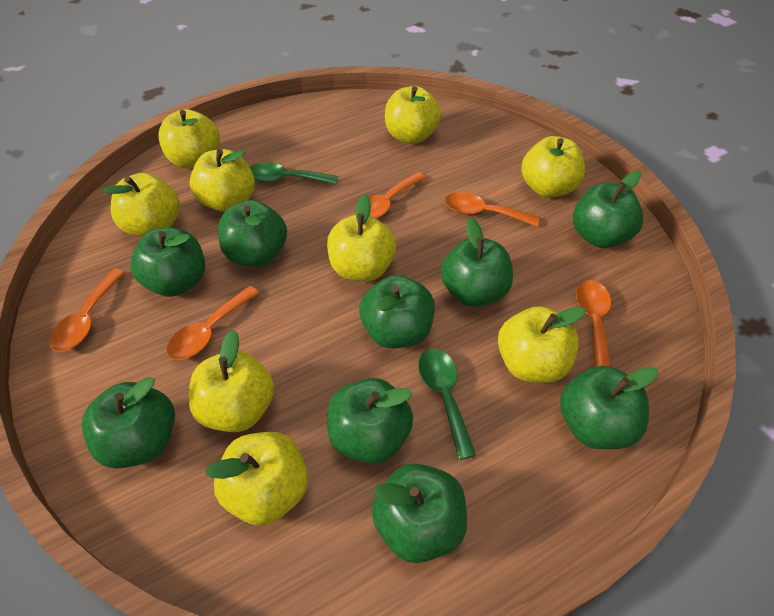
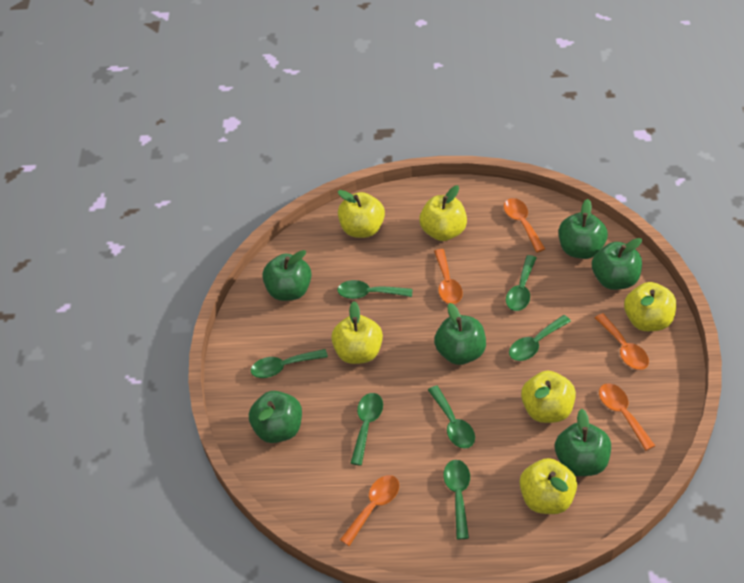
green apple: 9 -> 6
green spoon: 2 -> 7
yellow apple: 9 -> 6

